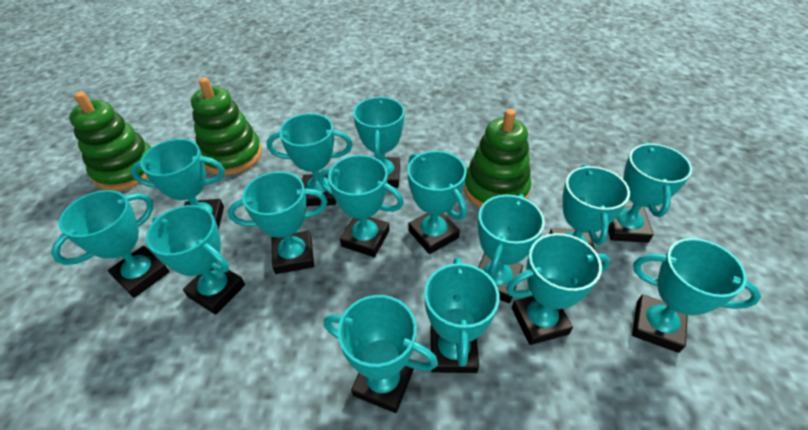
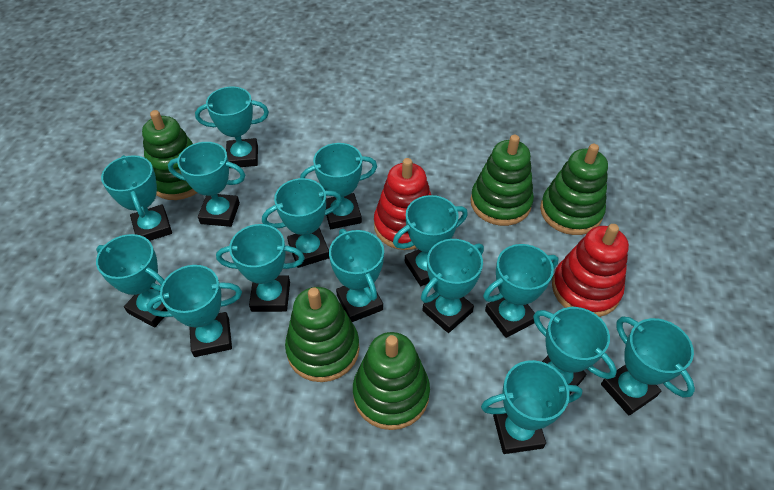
green stacking toy: 3 -> 5
red stacking toy: 0 -> 2

